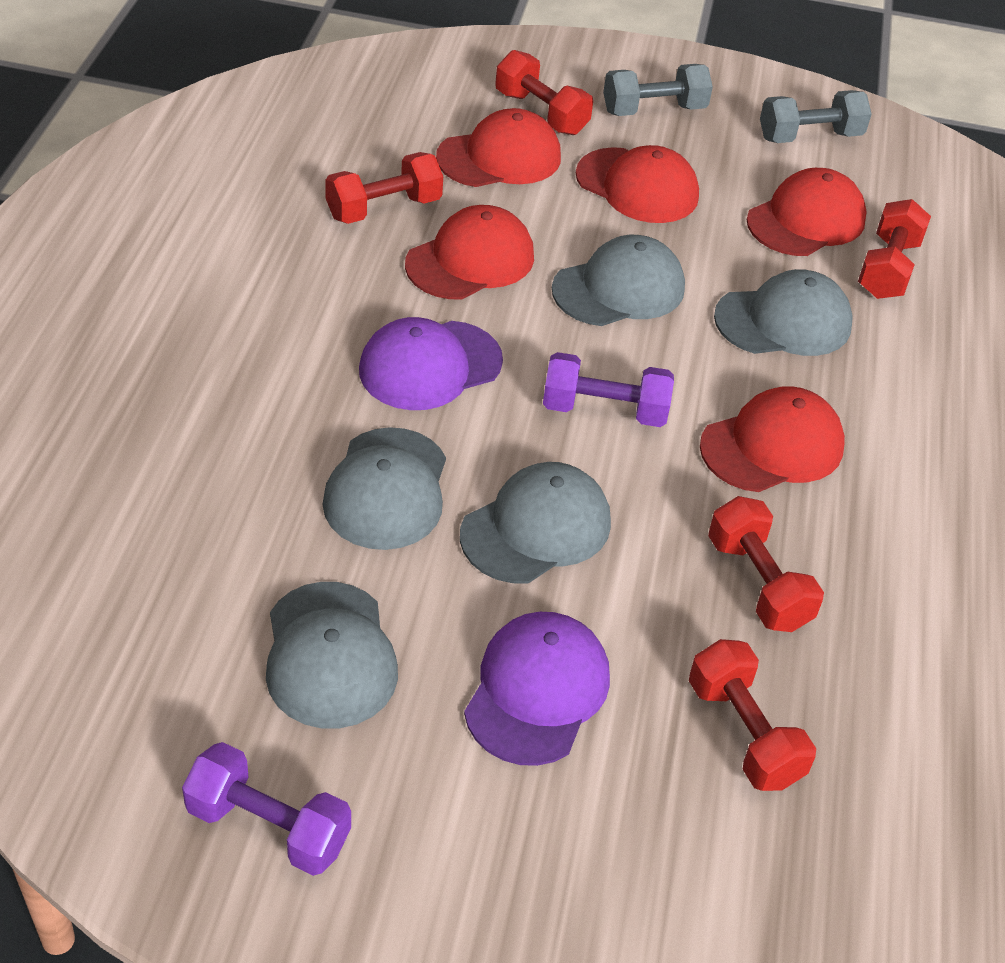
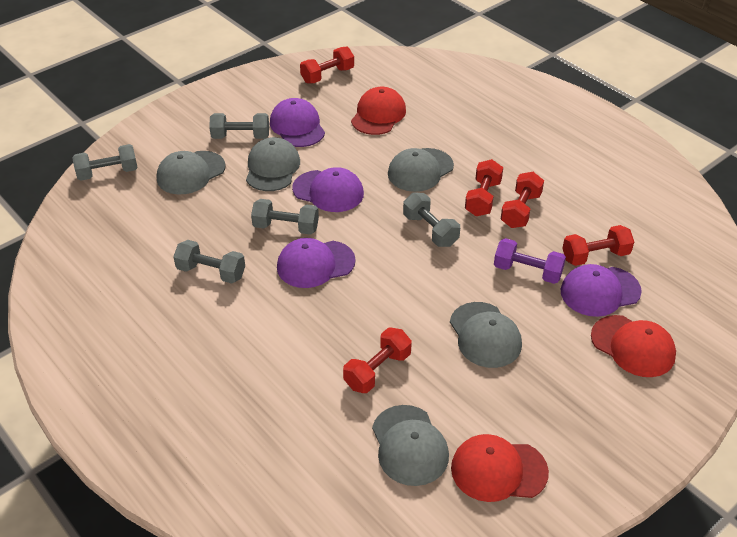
grey dumbbell: 2 -> 5
purple cap: 2 -> 4
purple dumbbell: 2 -> 1
red cap: 5 -> 3

